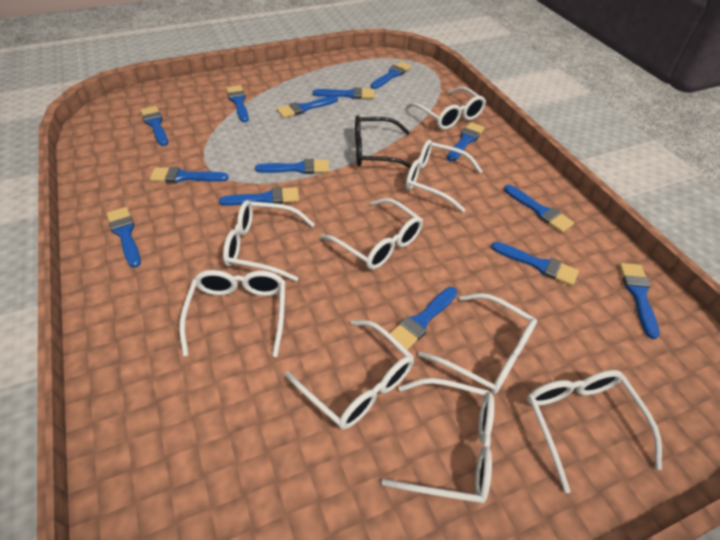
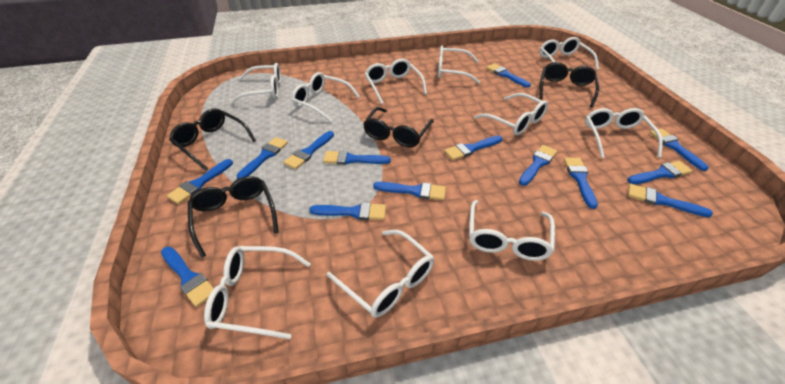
black glasses: 1 -> 4
white glasses: 9 -> 10

